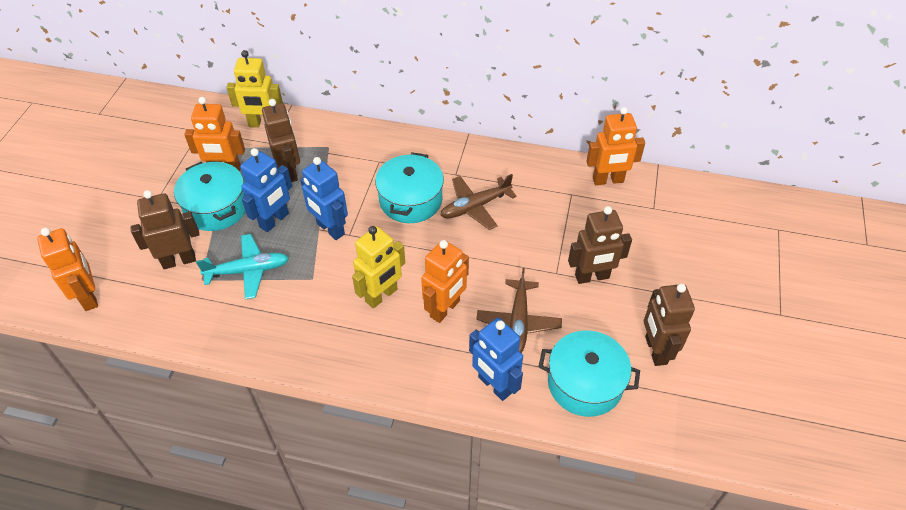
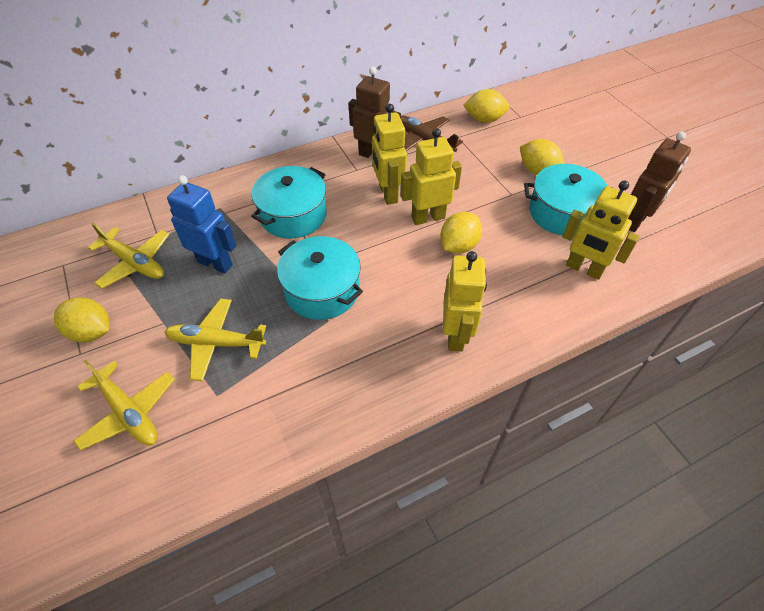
blue robot: 3 -> 1
brown plane: 2 -> 1
brown robot: 4 -> 2
orange robot: 4 -> 0
turquoise plane: 1 -> 0
yellow lemon: 0 -> 4
yellow plane: 0 -> 3
yellow robot: 2 -> 4

